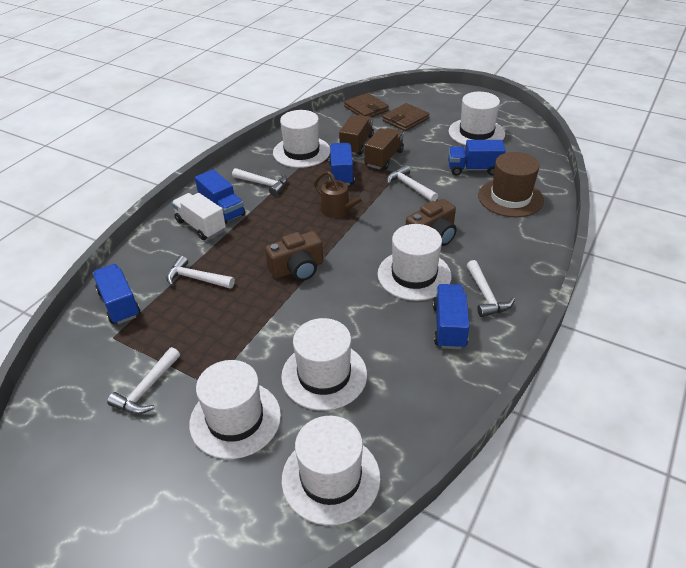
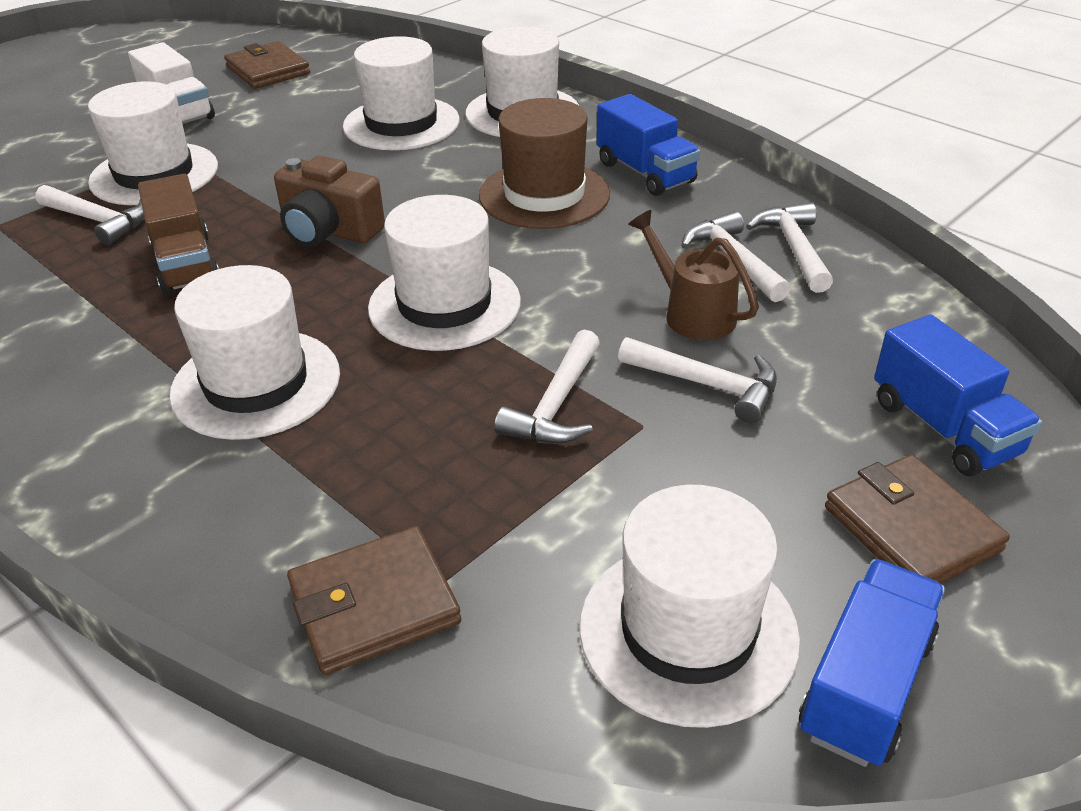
blue truck: 5 -> 3
brown camera: 2 -> 1
brown truck: 2 -> 1
brown wallet: 2 -> 3

